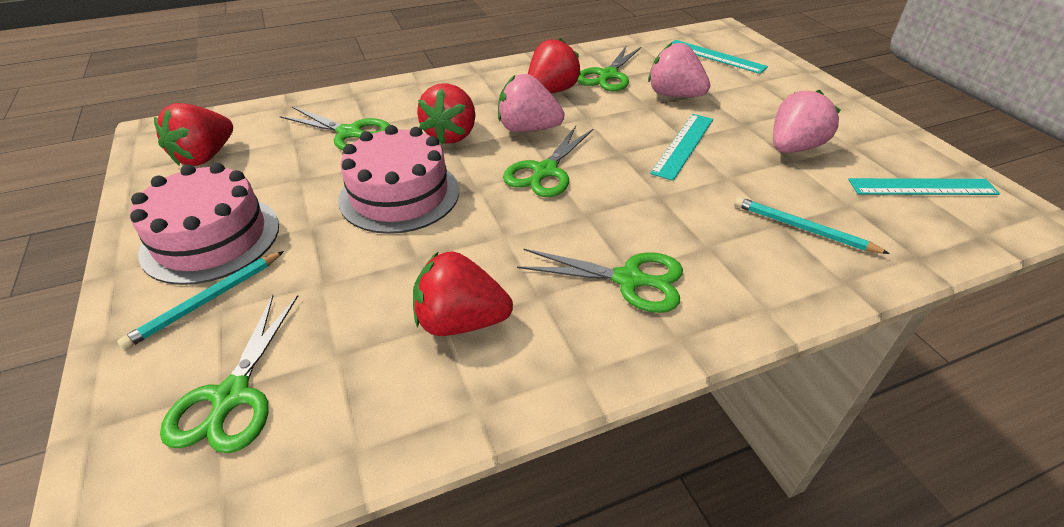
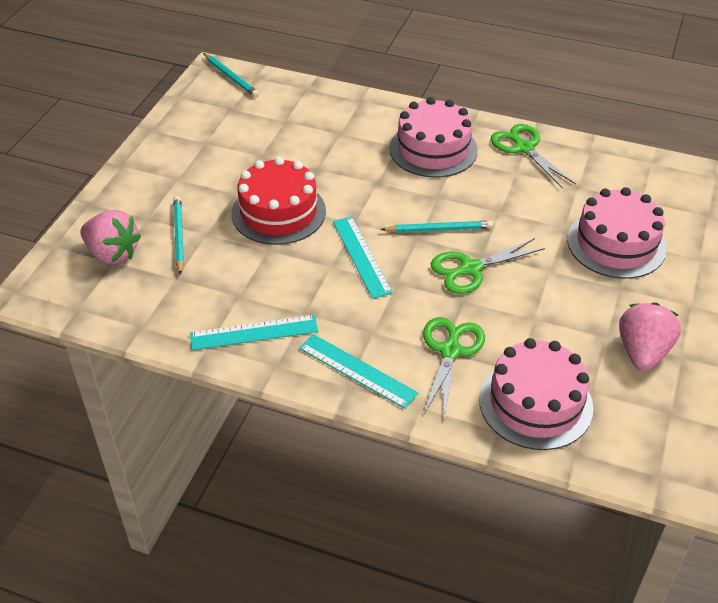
green scissors: 5 -> 3
pink cake: 2 -> 3
pink strawberry: 3 -> 2
red cake: 0 -> 1
red strawberry: 4 -> 0
turquoise pencil: 2 -> 3

